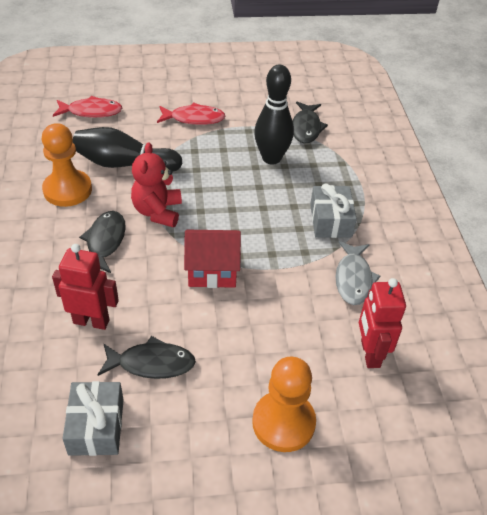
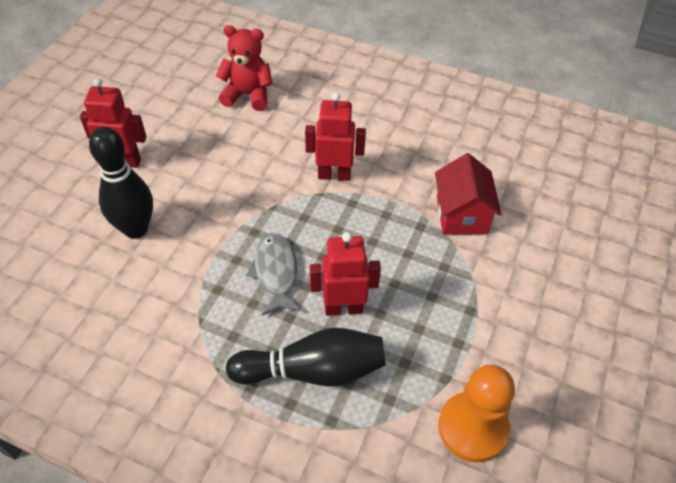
black fish: 3 -> 0
grey gift: 2 -> 0
orange pawn: 2 -> 1
red fish: 2 -> 0
red robot: 2 -> 3

